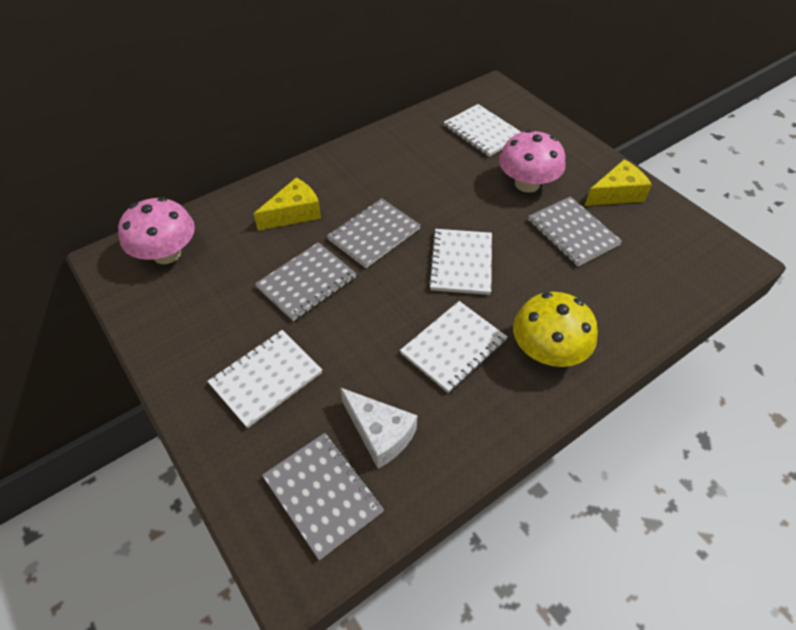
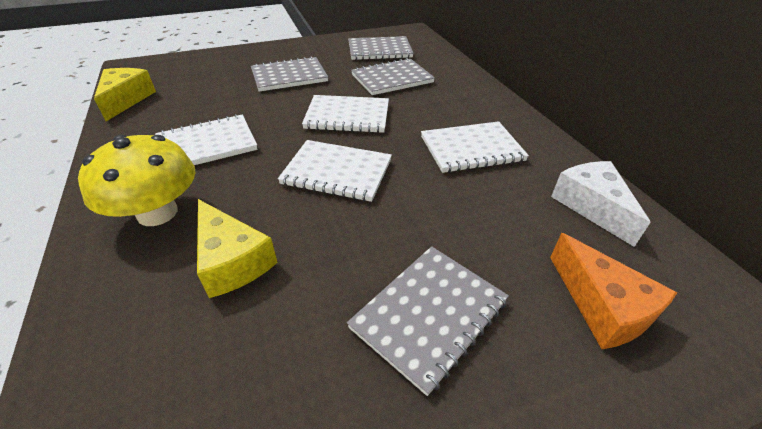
orange cheese: 0 -> 1
pink mushroom: 2 -> 0

